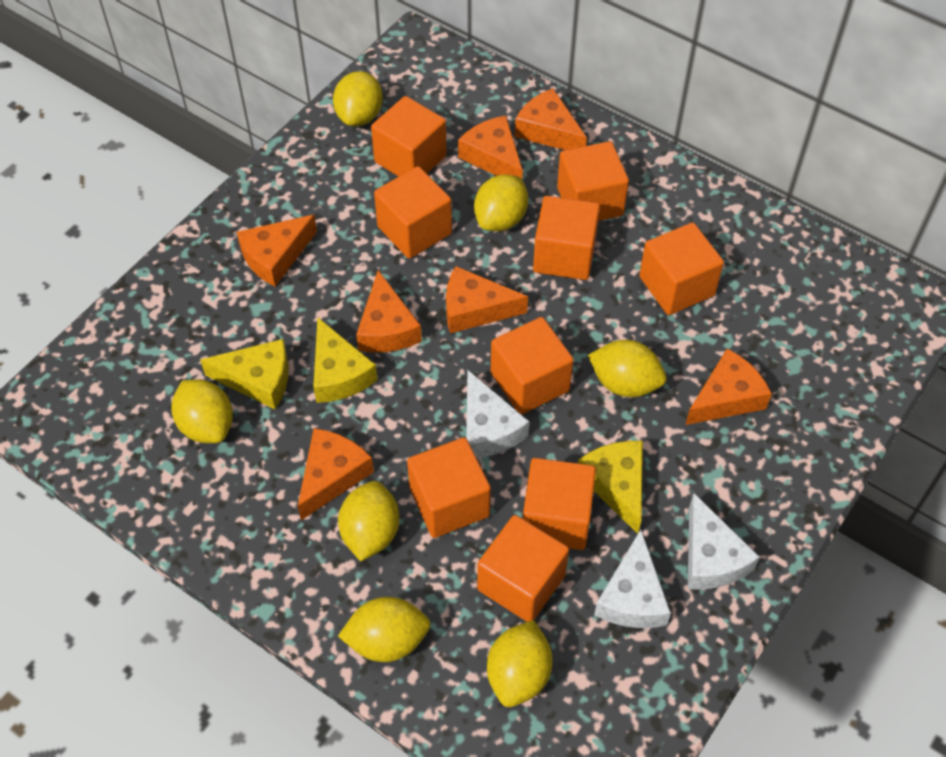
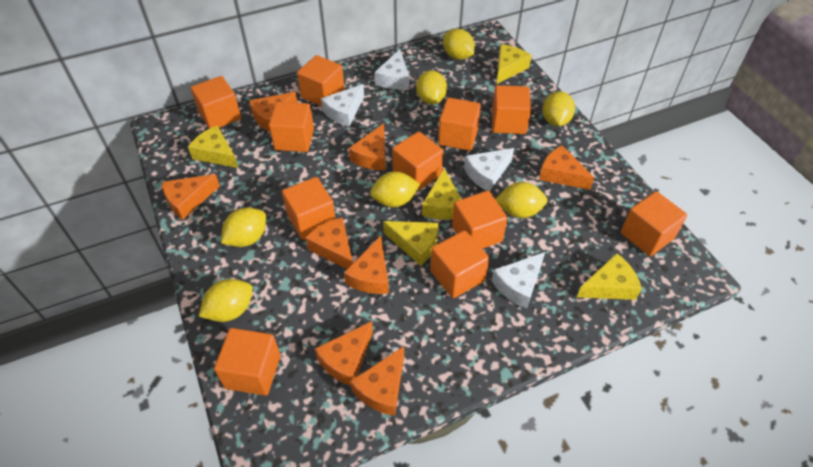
orange cheese: 7 -> 8
orange cube: 9 -> 11
white cheese: 3 -> 4
yellow cheese: 3 -> 5

